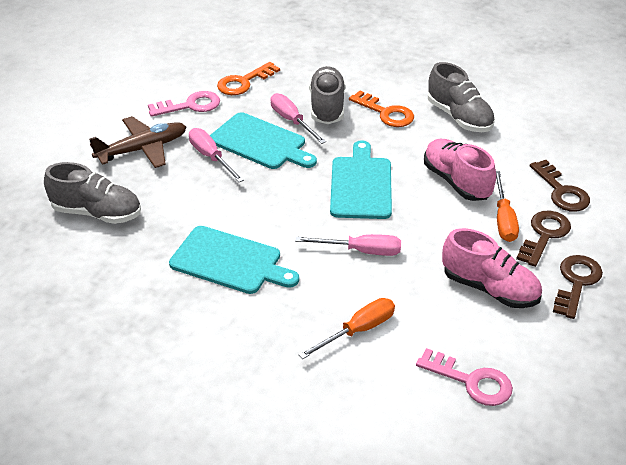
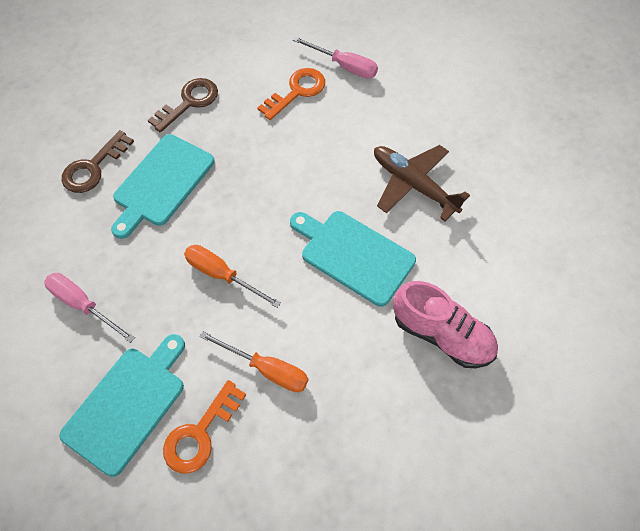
brown key: 3 -> 2
grey shoe: 3 -> 0
pink key: 2 -> 0
pink screwdriver: 3 -> 2
pink shoe: 2 -> 1

